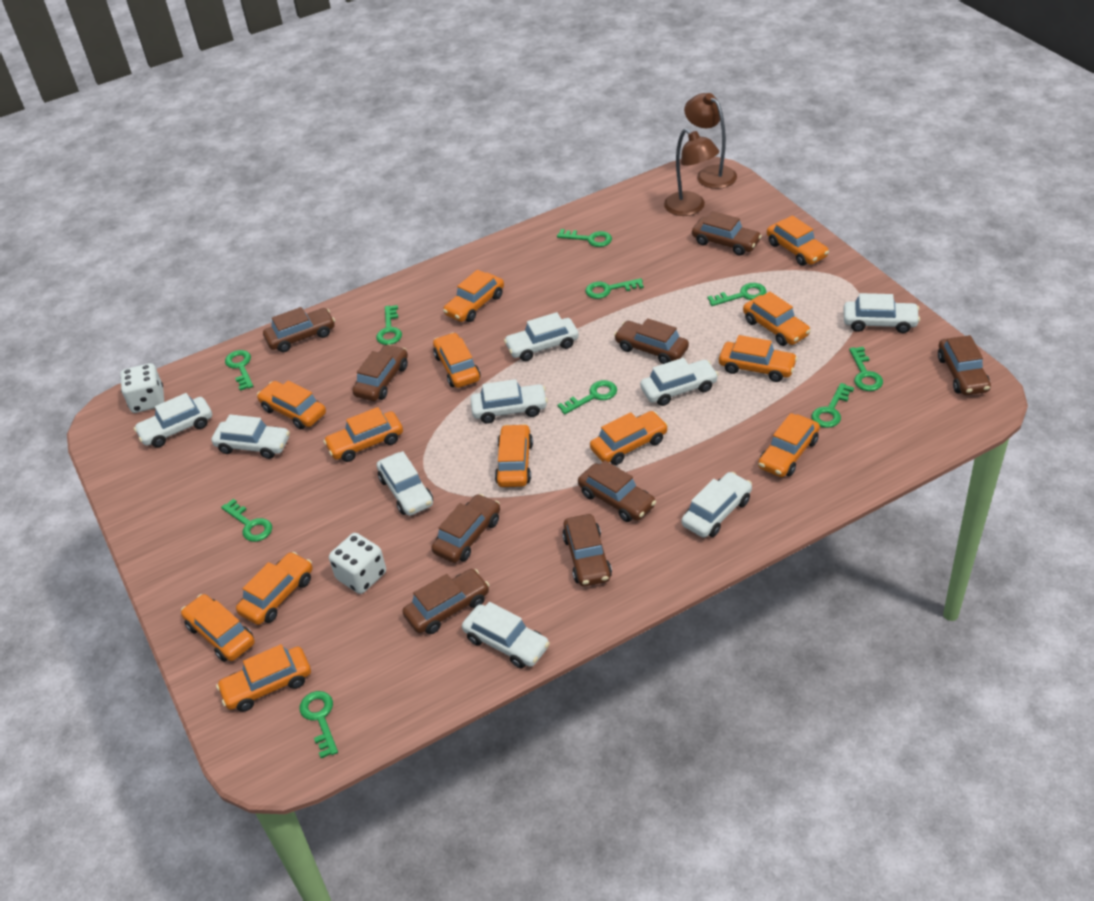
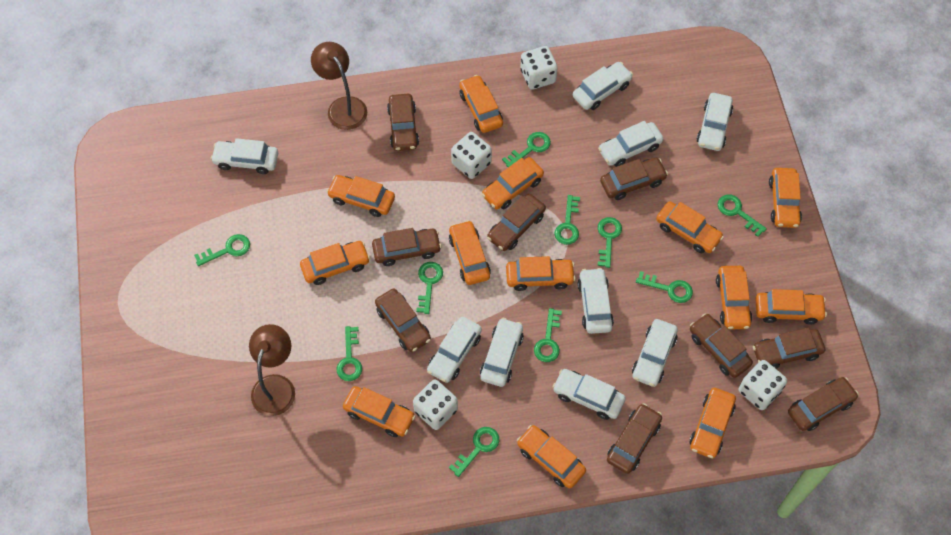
white dice: 2 -> 4

